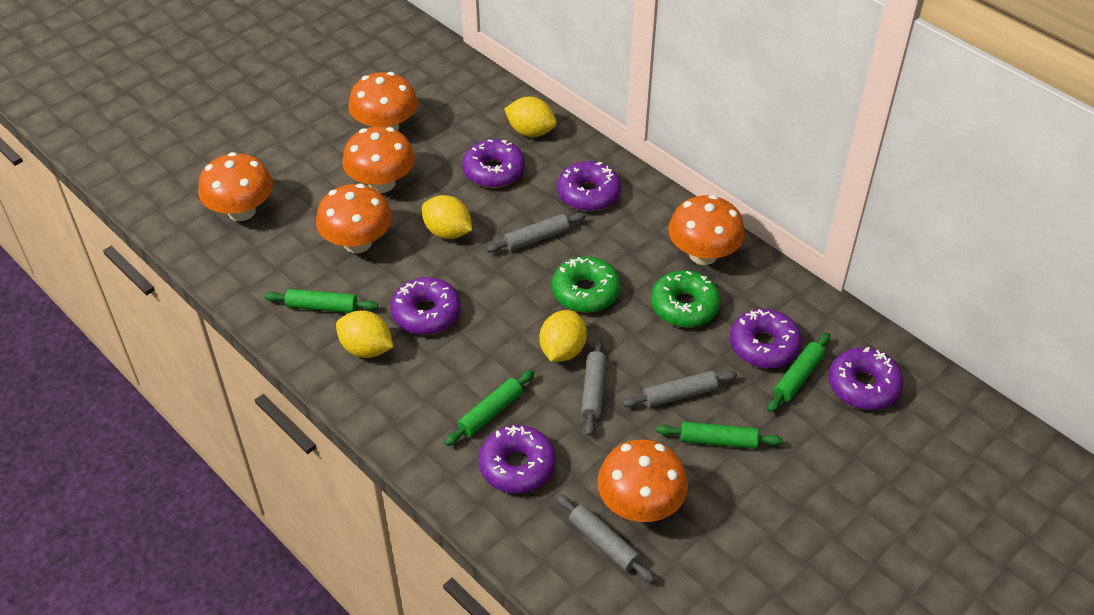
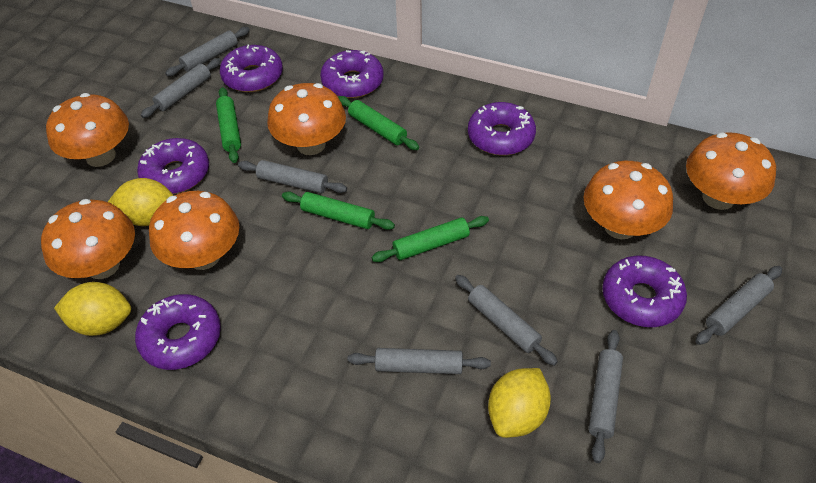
green donut: 2 -> 0
grey rolling pin: 4 -> 7
yellow lemon: 4 -> 3

